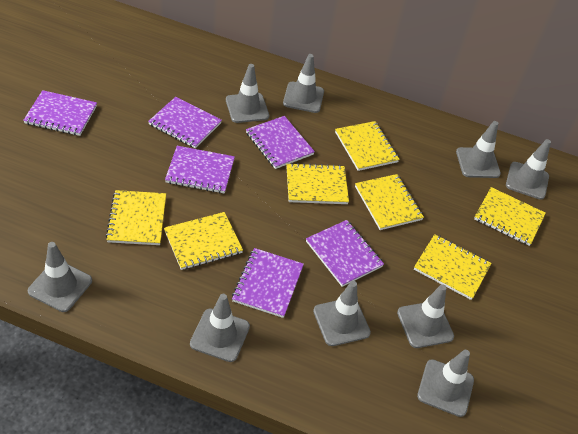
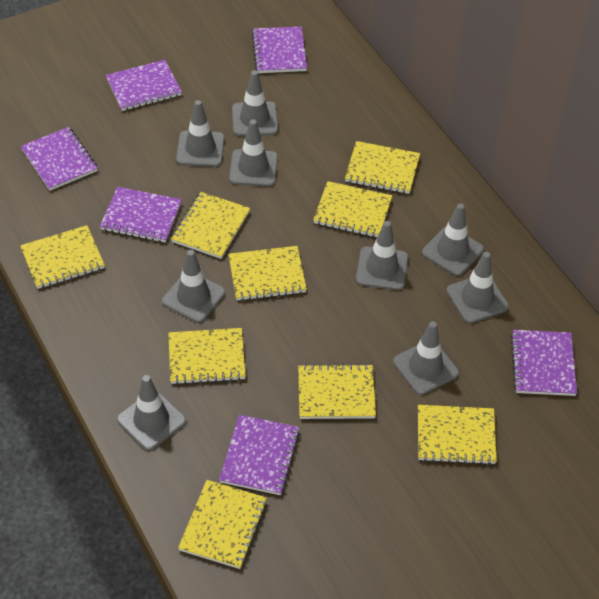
yellow notebook: 7 -> 9

